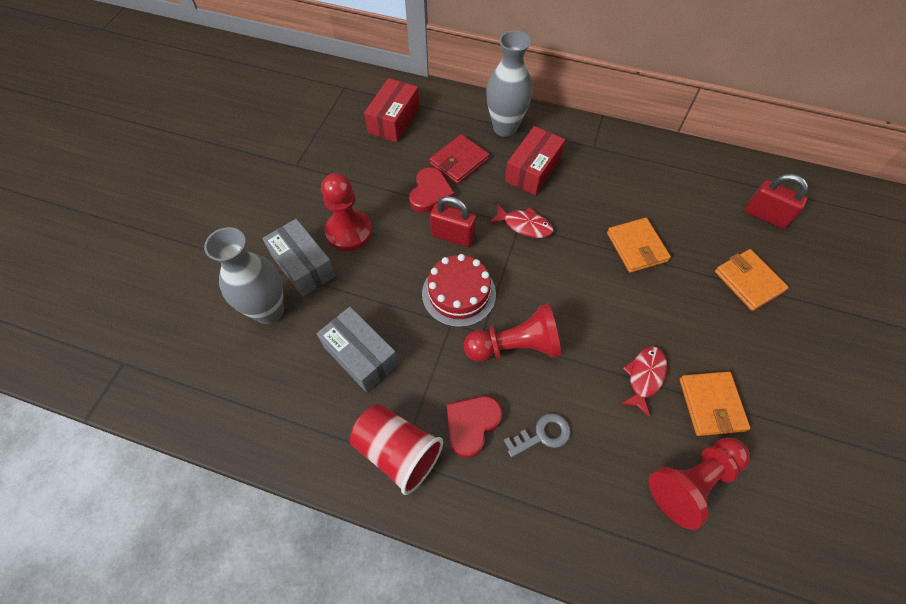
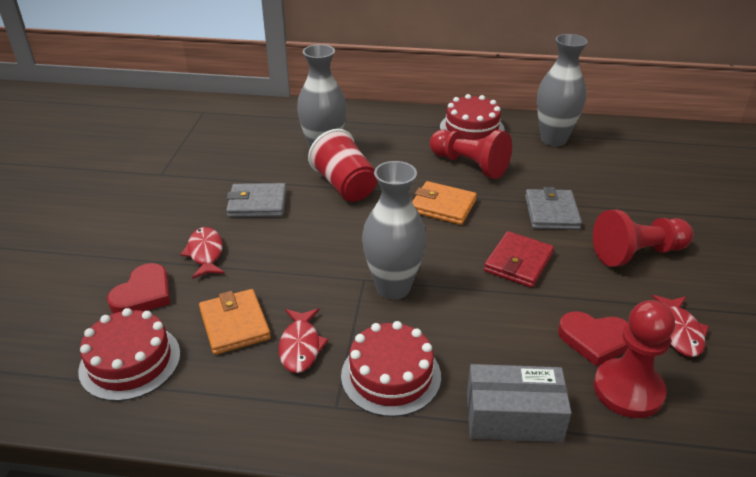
grey box: 2 -> 1
grey key: 1 -> 0
grey vase: 2 -> 3
grey wallet: 0 -> 2
orange wallet: 3 -> 2
red box: 2 -> 0
red cake: 1 -> 3
red fish: 2 -> 3
red padlock: 2 -> 0

